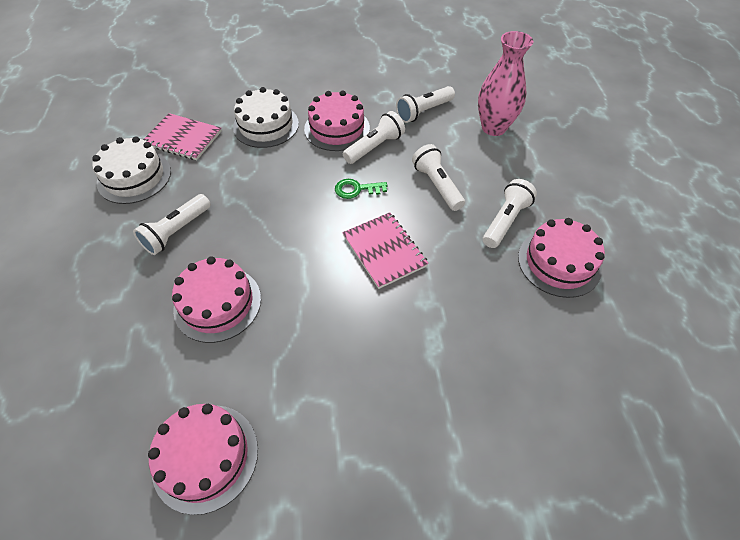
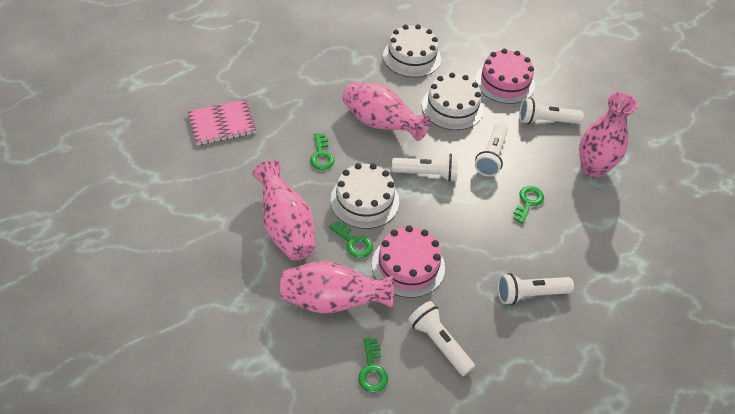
green key: 1 -> 4
pink cake: 4 -> 2
pink notebook: 2 -> 1
pink vase: 1 -> 4
white cake: 2 -> 3

